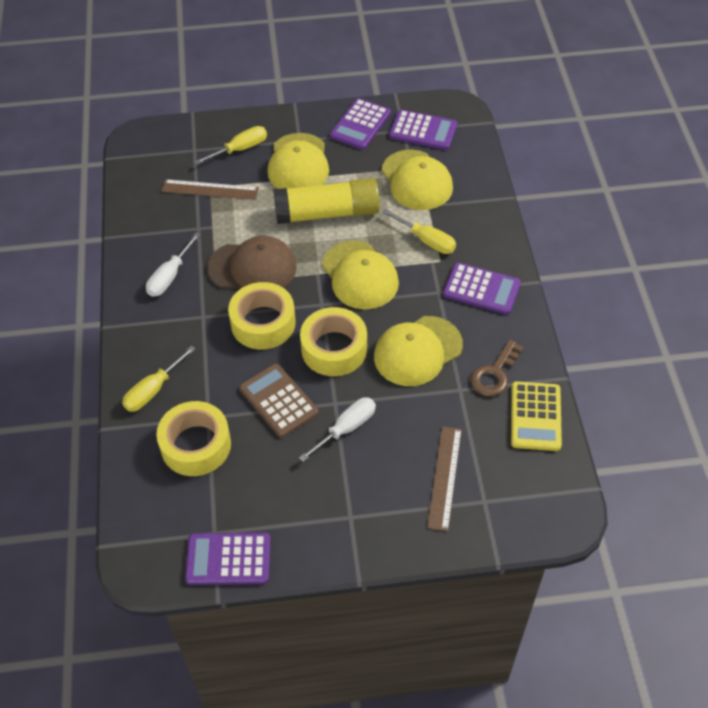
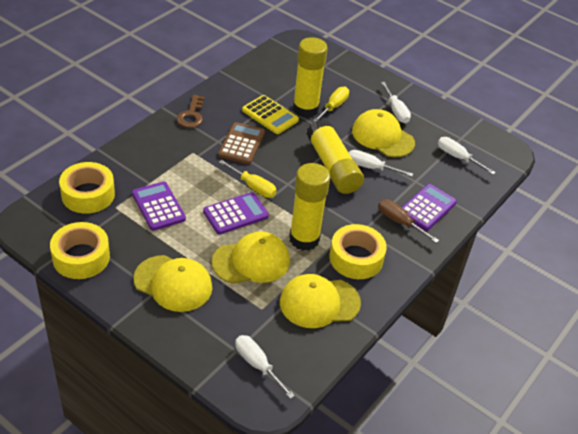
brown cap: 1 -> 0
brown ruler: 2 -> 0
brown screwdriver: 0 -> 1
purple calculator: 4 -> 3
white screwdriver: 2 -> 4
yellow glue stick: 1 -> 3
yellow screwdriver: 3 -> 2

